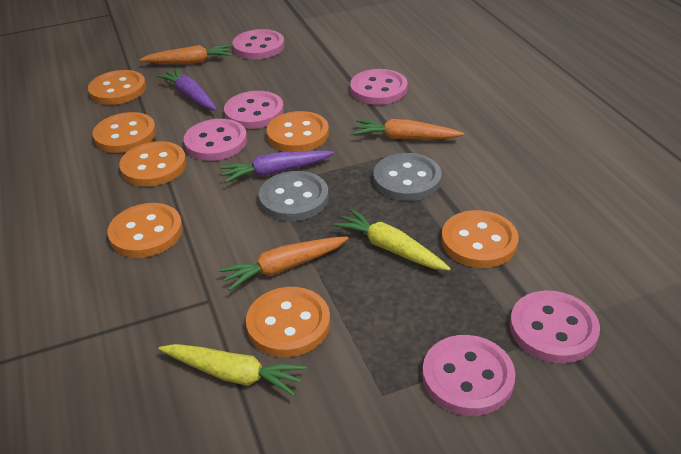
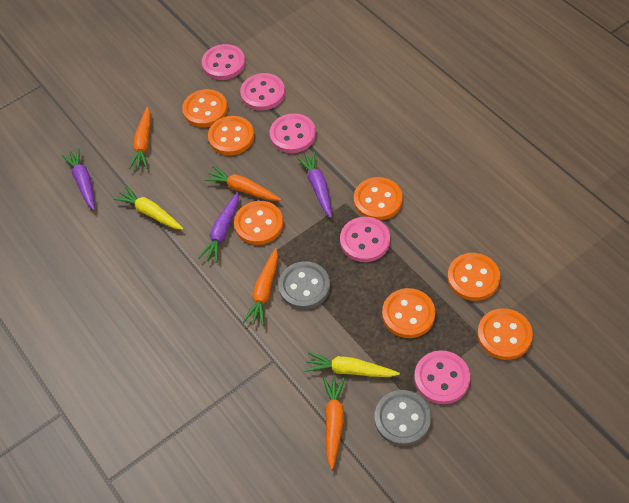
orange carrot: 3 -> 4
pink button: 6 -> 5
purple carrot: 2 -> 3

